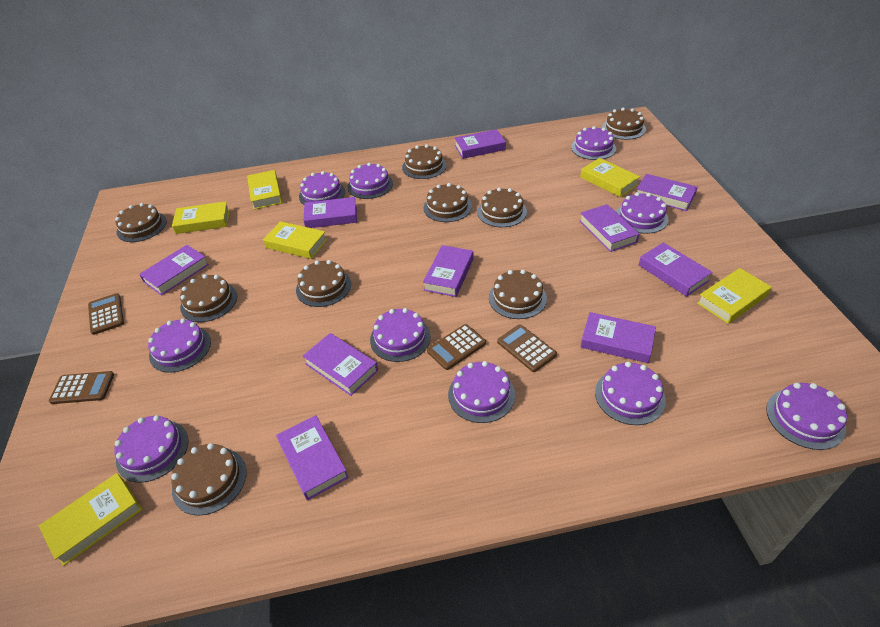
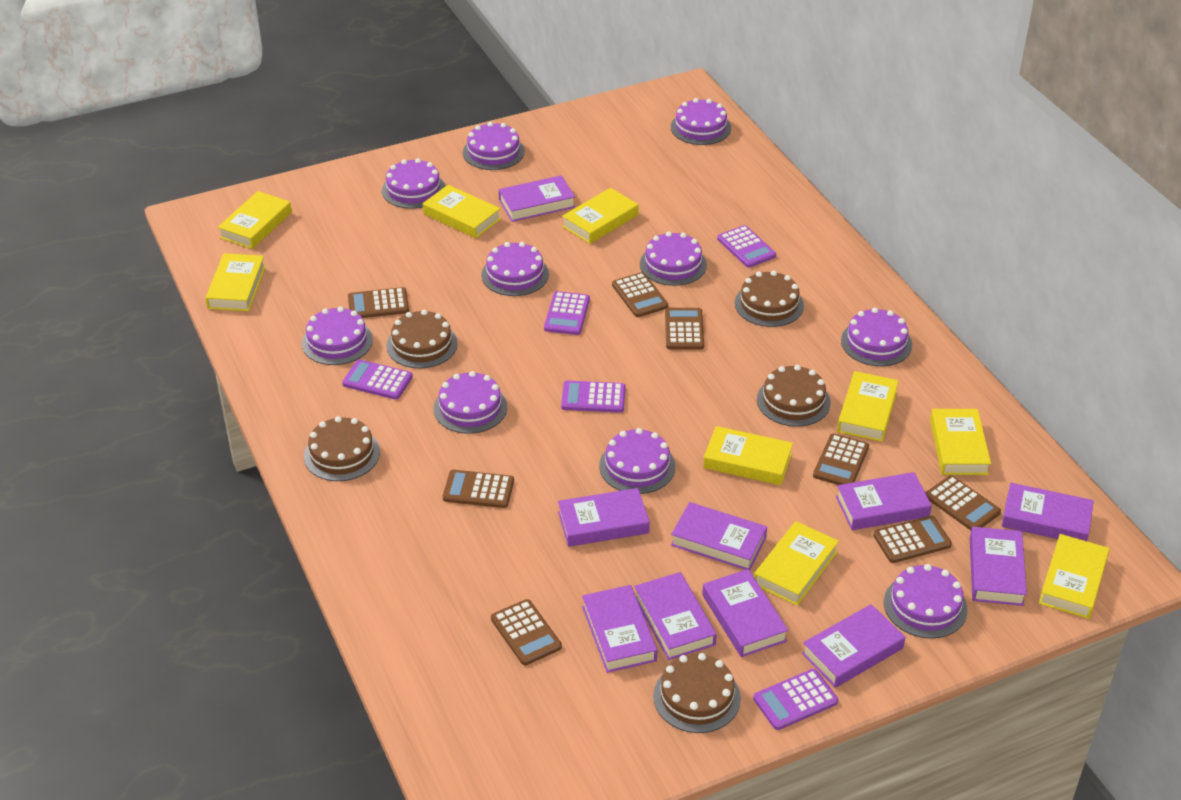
brown cake: 9 -> 5
brown calculator: 4 -> 8
purple calculator: 0 -> 5
yellow book: 6 -> 9

